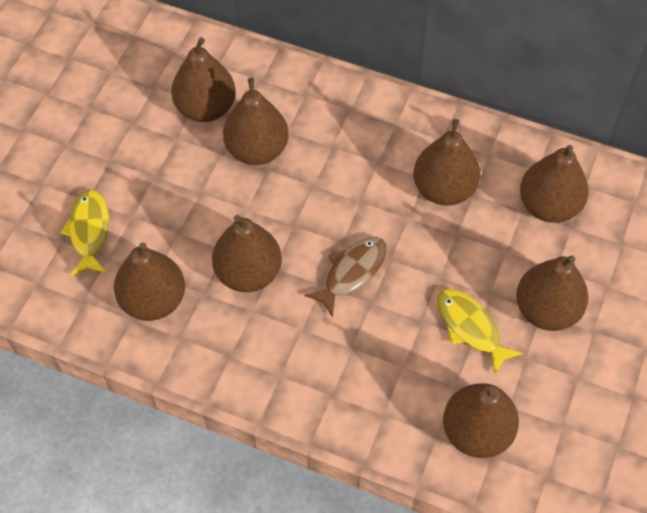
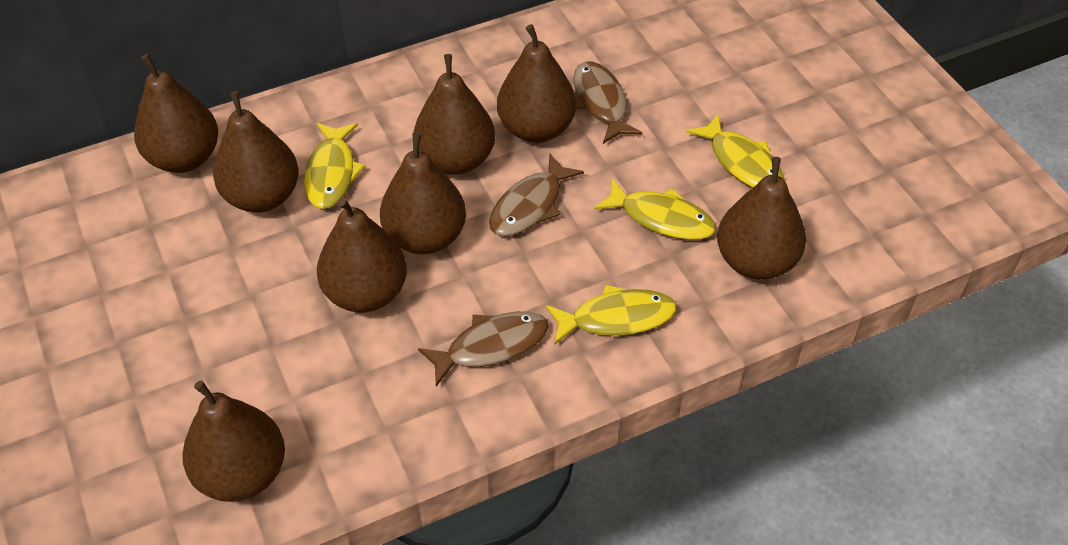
brown fish: 1 -> 3
yellow fish: 2 -> 4

